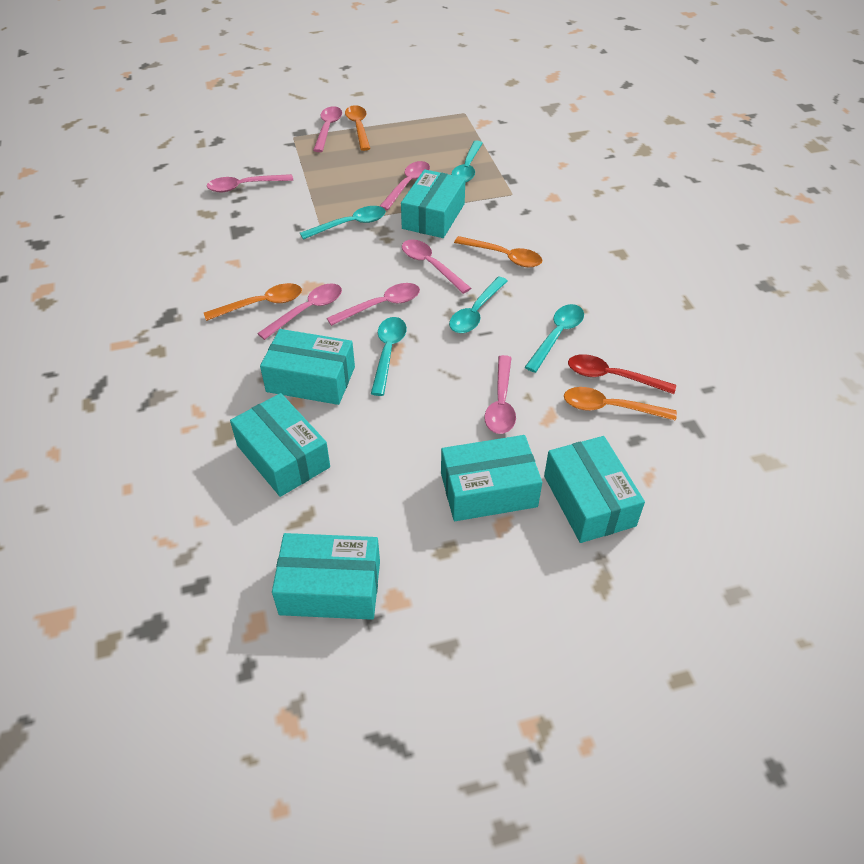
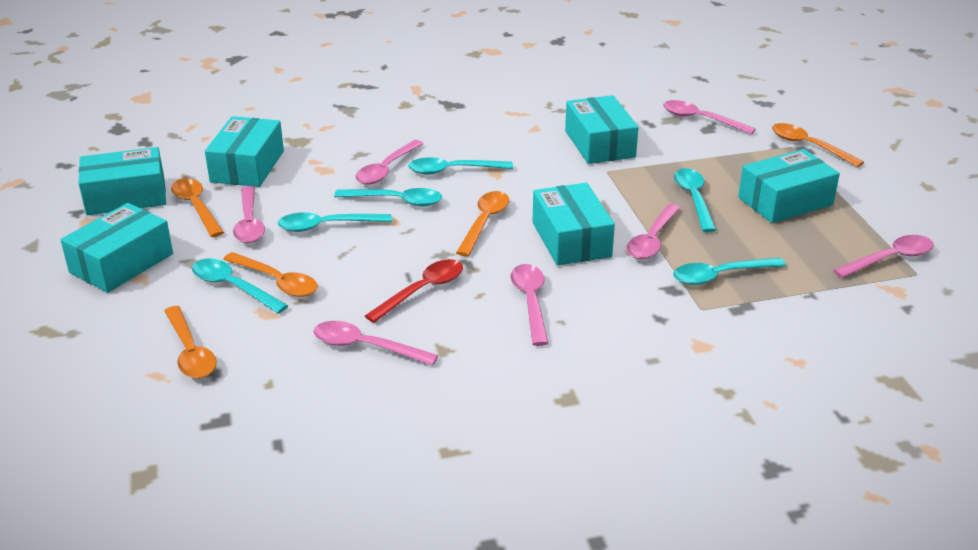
orange spoon: 4 -> 5
turquoise spoon: 5 -> 6

